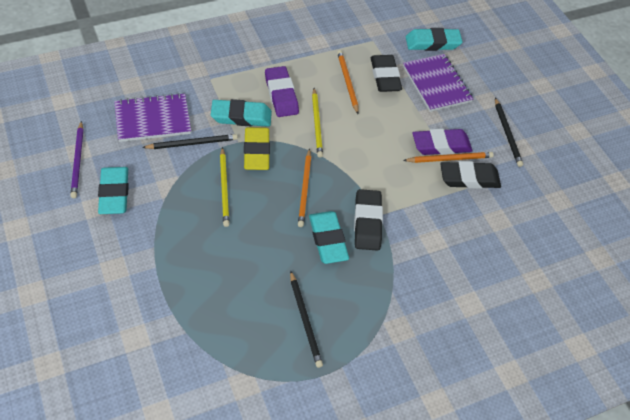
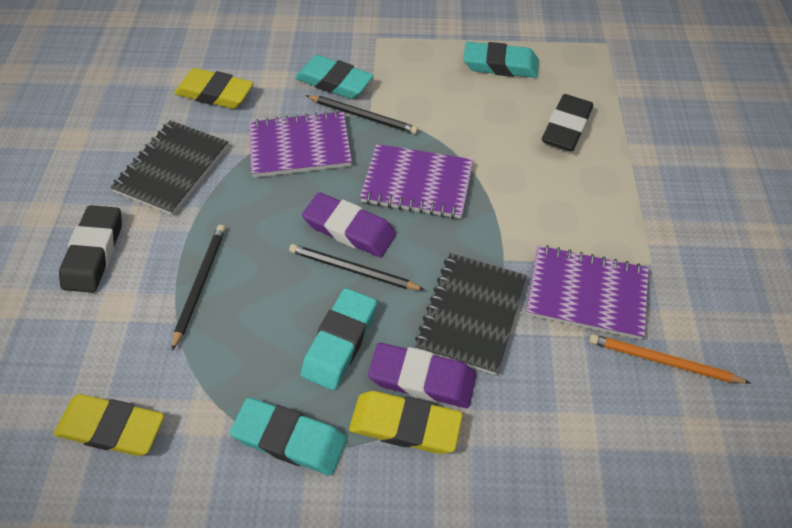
black eraser: 3 -> 2
black notebook: 0 -> 2
orange pencil: 3 -> 1
purple notebook: 2 -> 3
purple pencil: 1 -> 0
yellow eraser: 1 -> 3
yellow pencil: 2 -> 0

